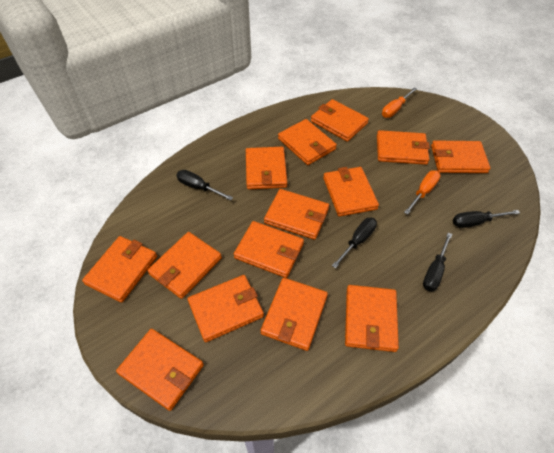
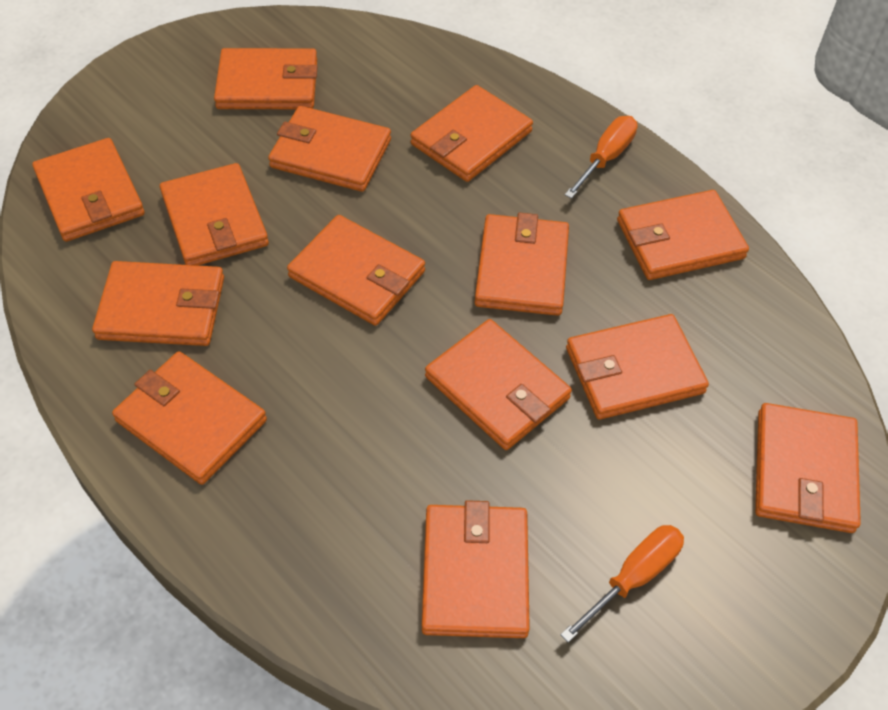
black screwdriver: 4 -> 0

